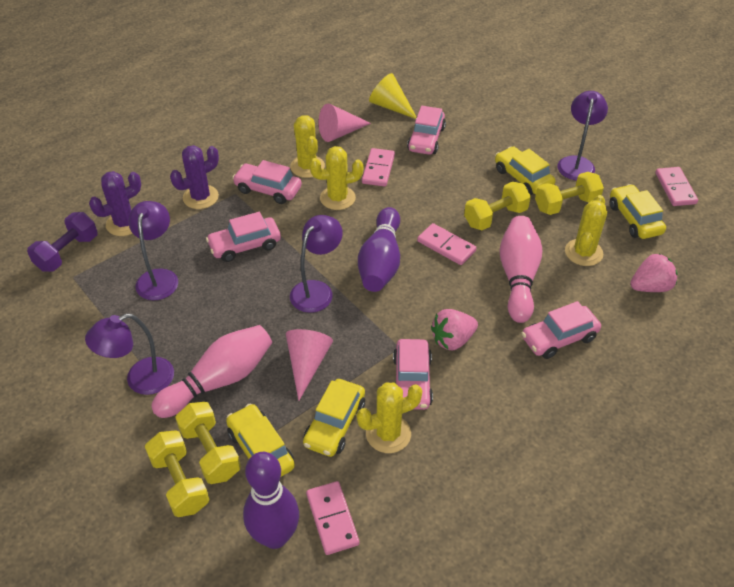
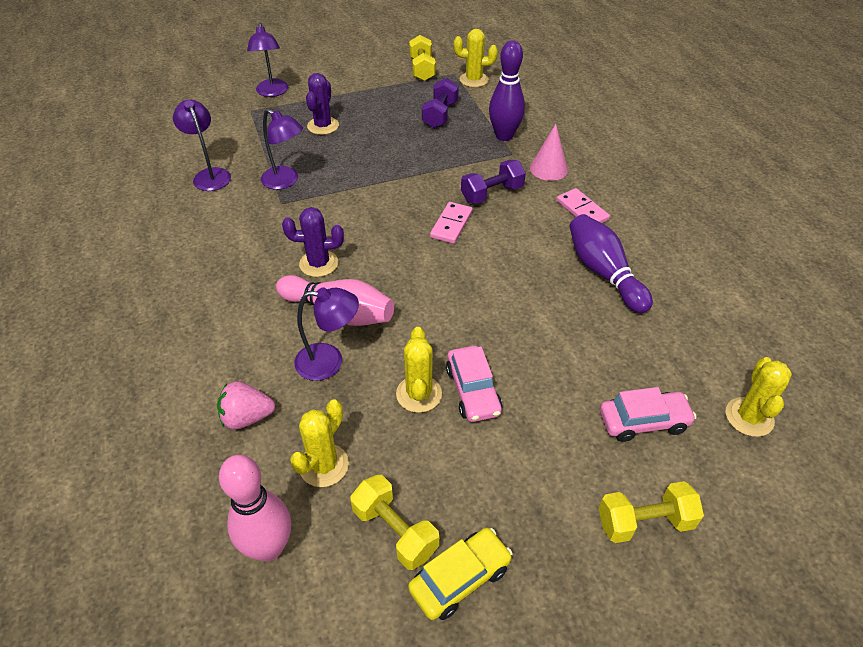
pink car: 5 -> 2
pink cone: 2 -> 1
pink domino: 4 -> 2
pink strawberry: 2 -> 1
purple dumbbell: 1 -> 2
yellow car: 4 -> 1
yellow cone: 1 -> 0
yellow dumbbell: 4 -> 3

